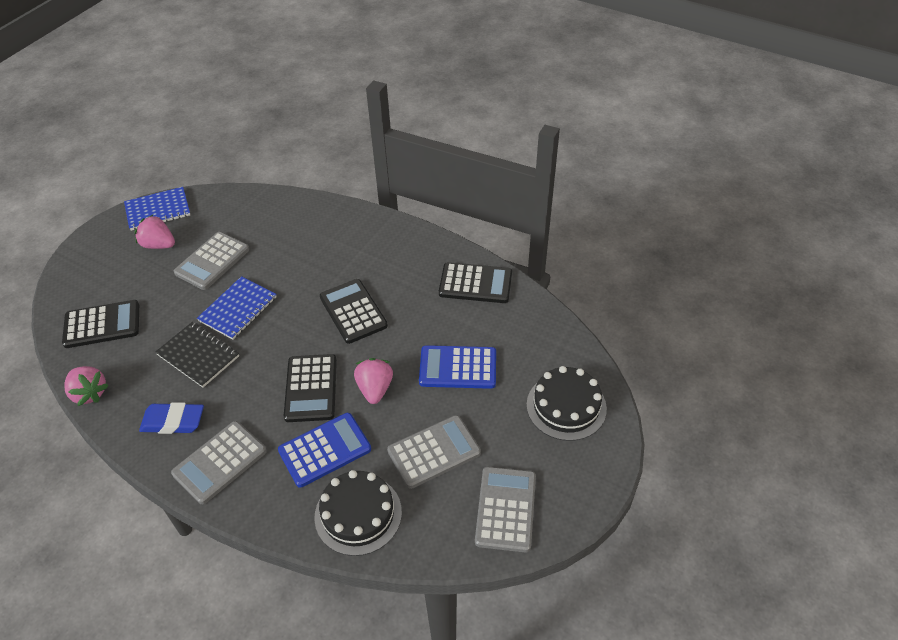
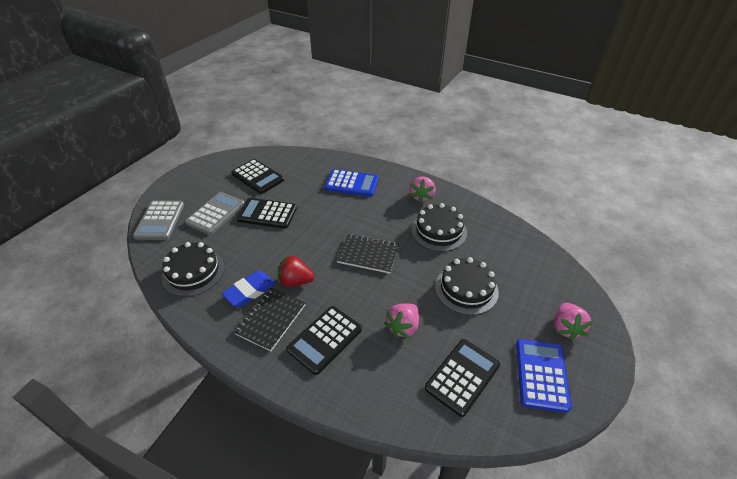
black cake: 2 -> 3
black notebook: 1 -> 2
blue notebook: 2 -> 0
grey calculator: 4 -> 2
red strawberry: 0 -> 1

